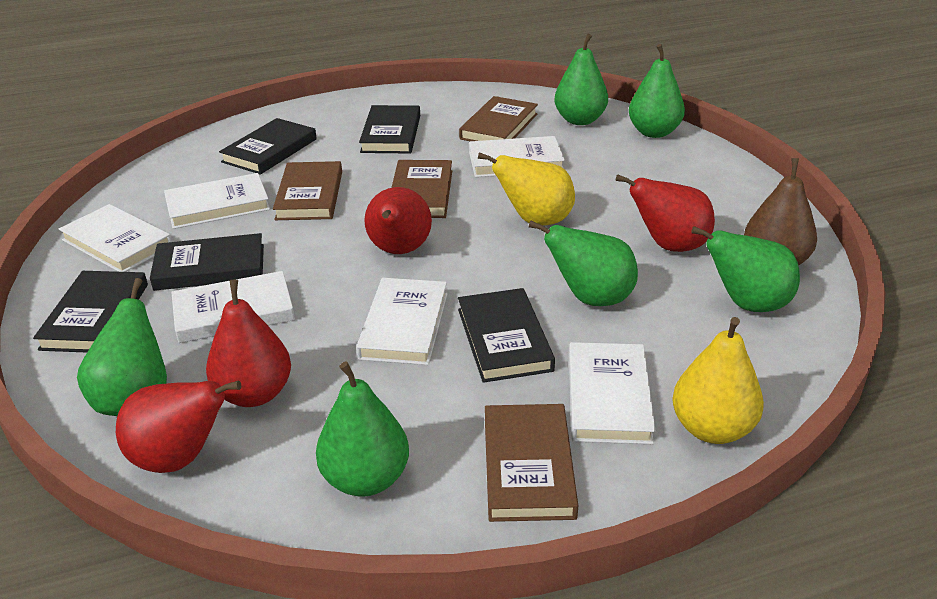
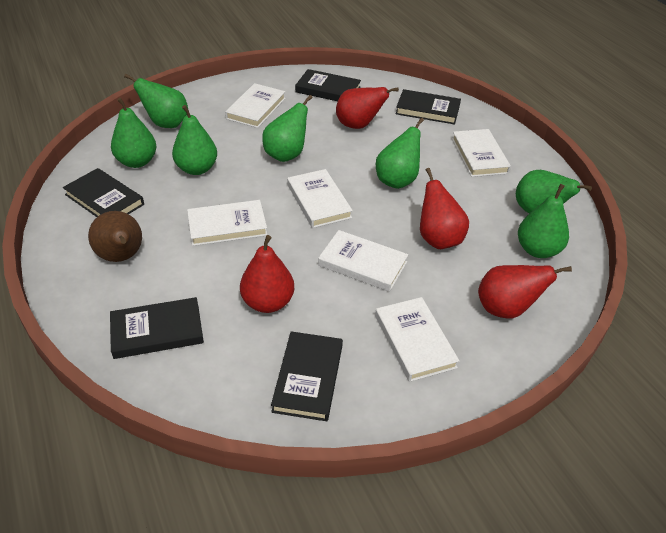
brown book: 4 -> 0
green pear: 6 -> 7
yellow pear: 2 -> 0

